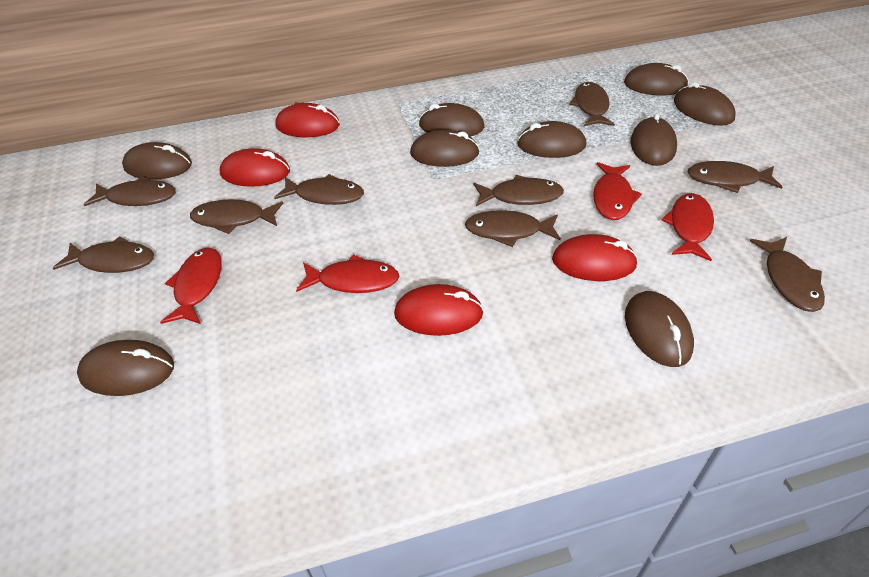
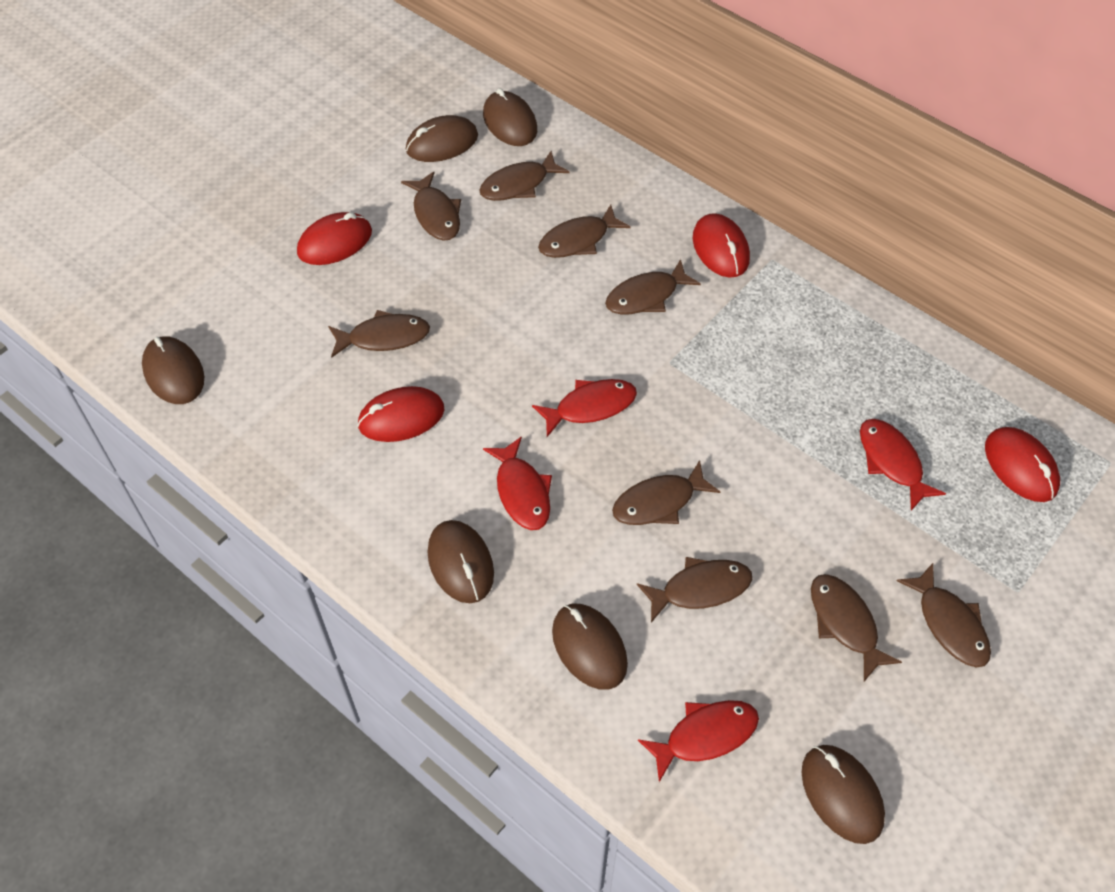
brown mouse: 9 -> 6

